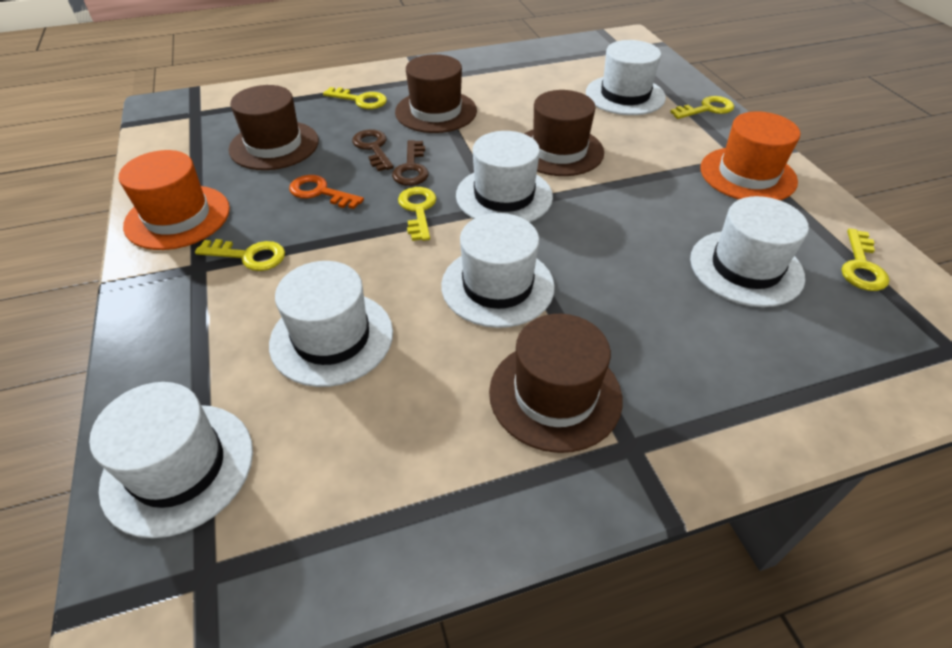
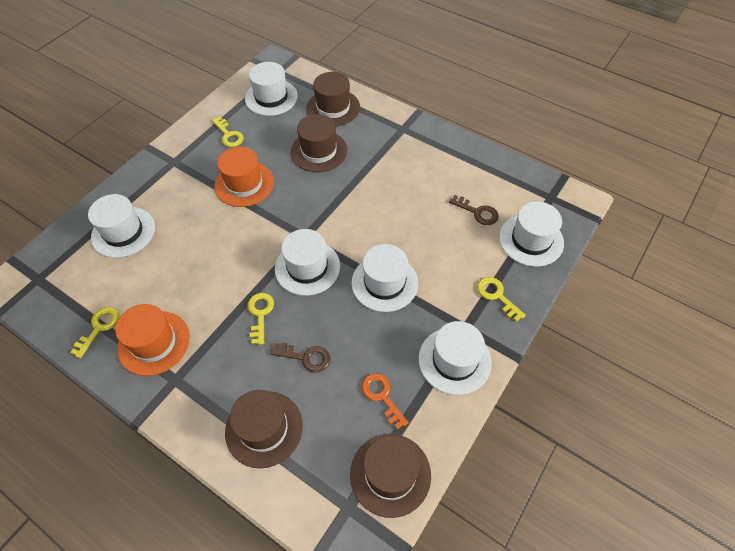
yellow key: 5 -> 4

